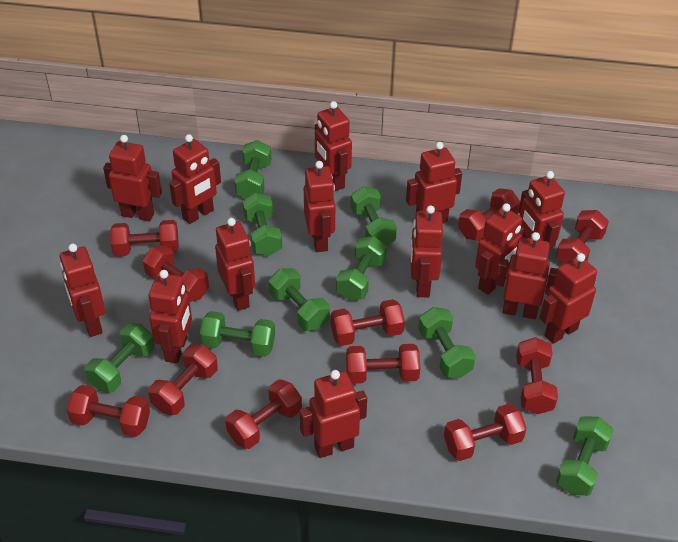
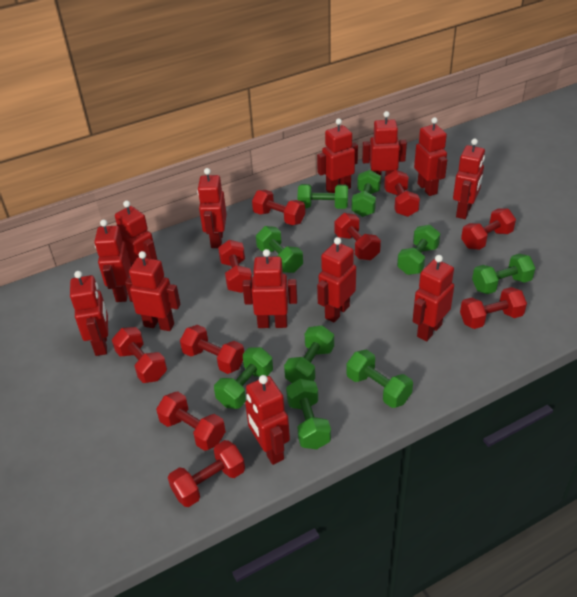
red dumbbell: 11 -> 10
red robot: 14 -> 13

